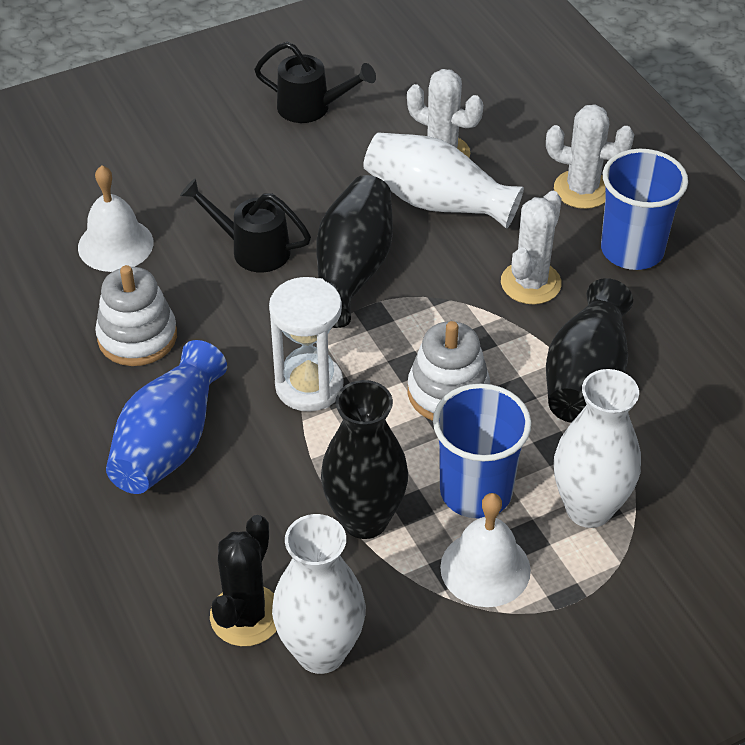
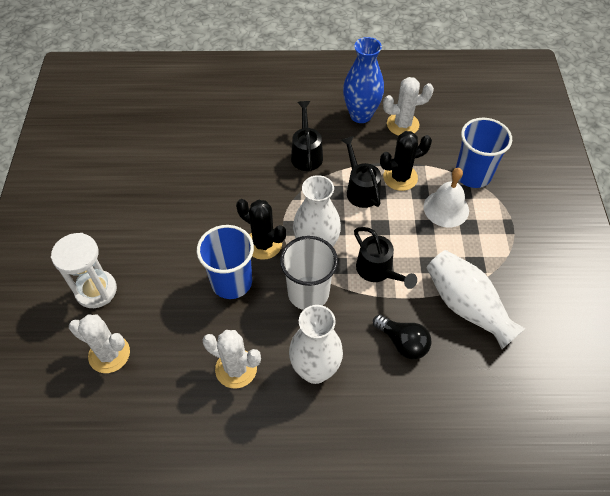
black cactus: 1 -> 2
black light bulb: 0 -> 1
black vase: 3 -> 0
black watering can: 2 -> 3
white bell: 2 -> 1
white cup: 0 -> 1
white stacking toy: 2 -> 0

